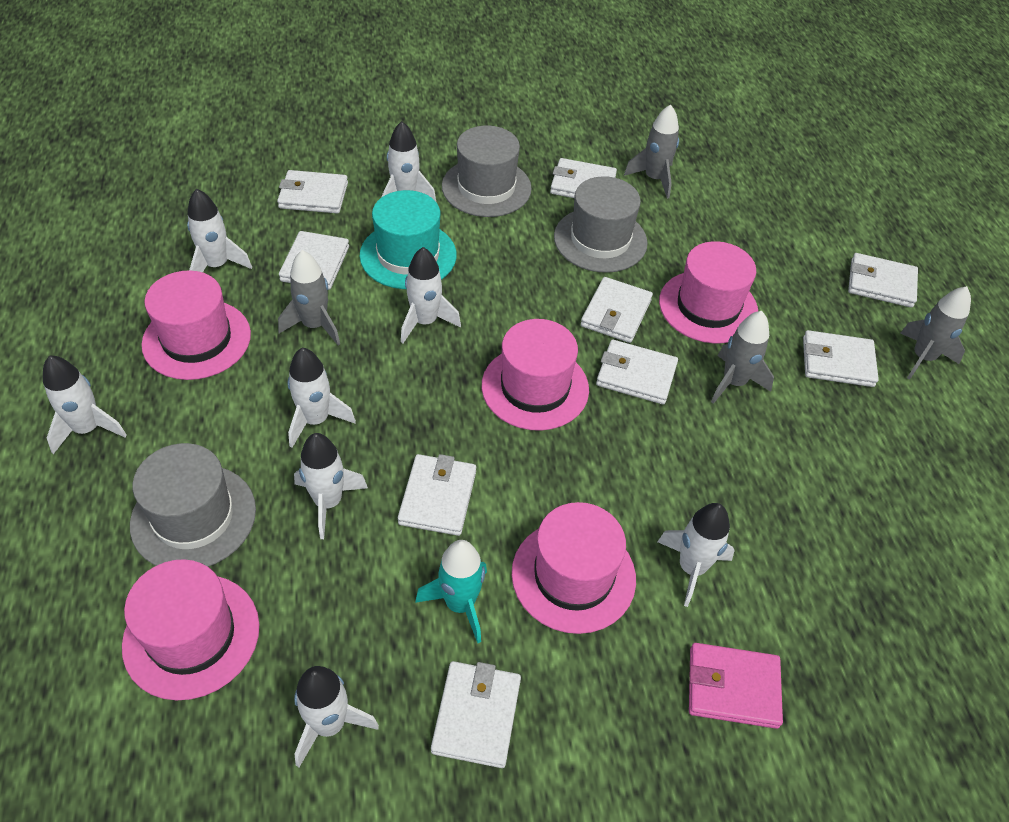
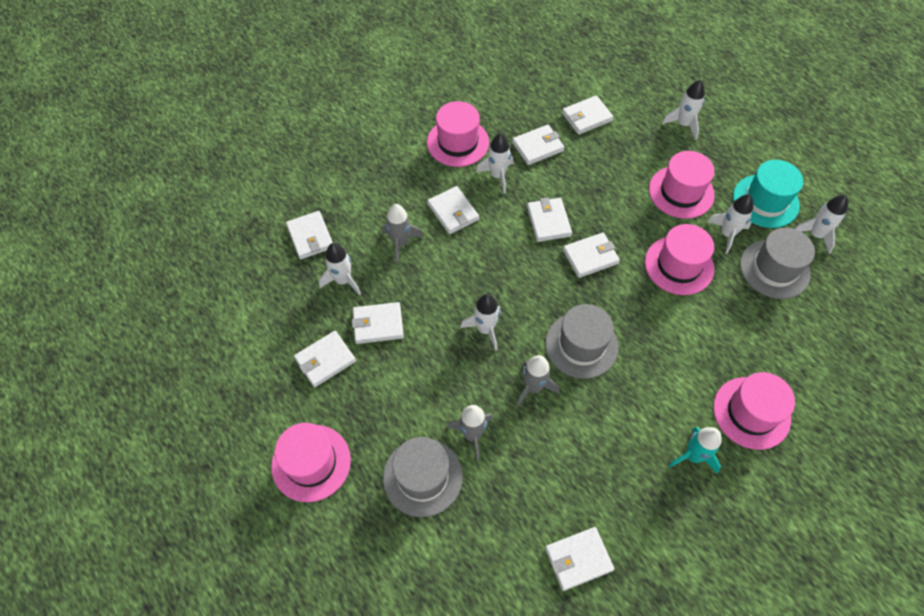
grey rocket: 4 -> 3
pink wallet: 1 -> 0
white rocket: 8 -> 6

